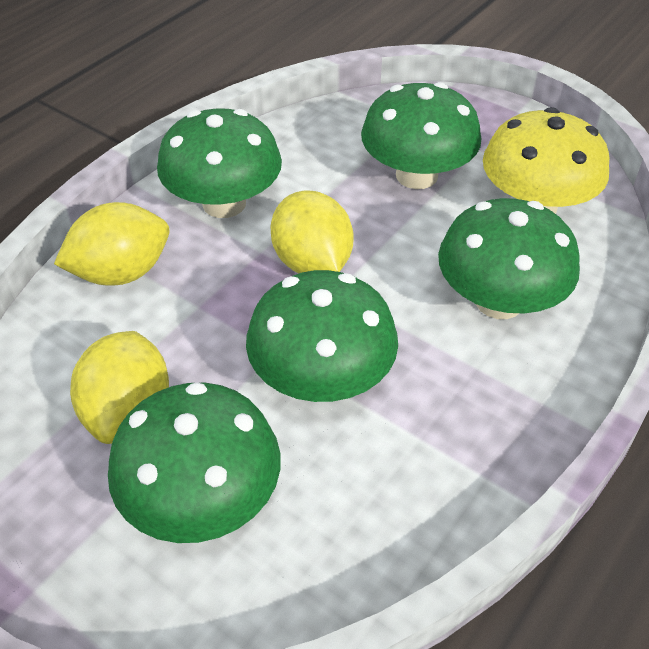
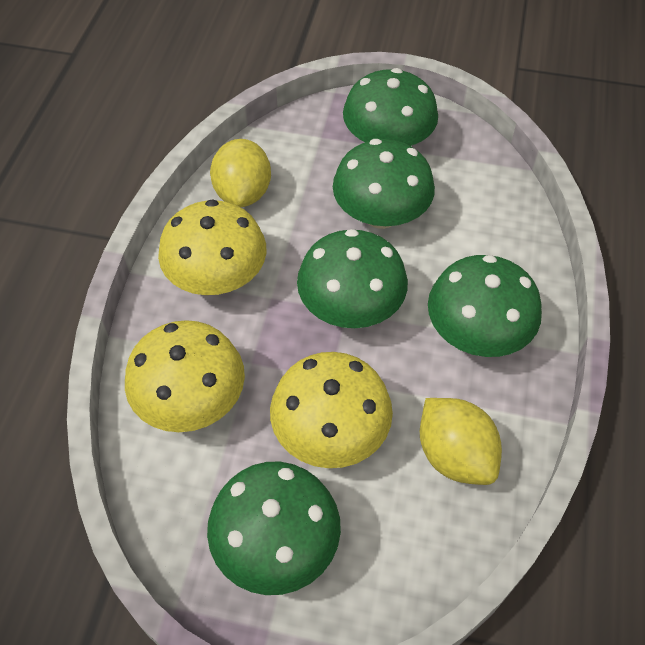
yellow lemon: 3 -> 2
yellow mushroom: 1 -> 3

